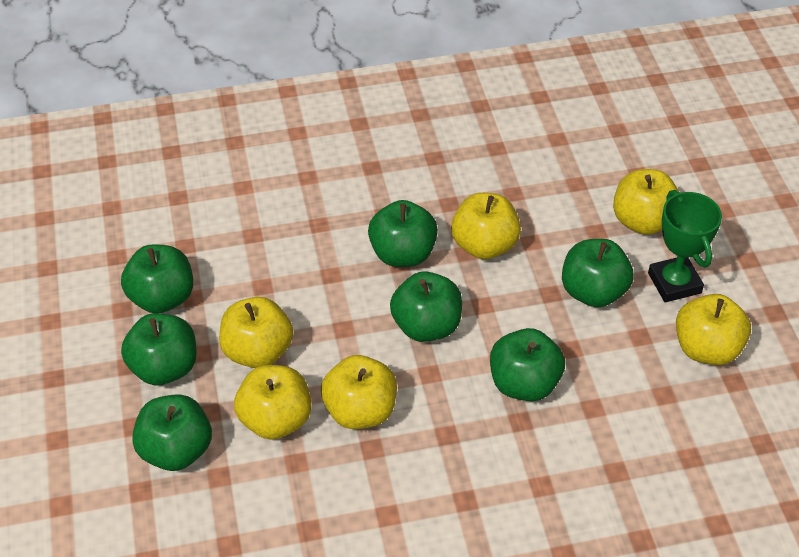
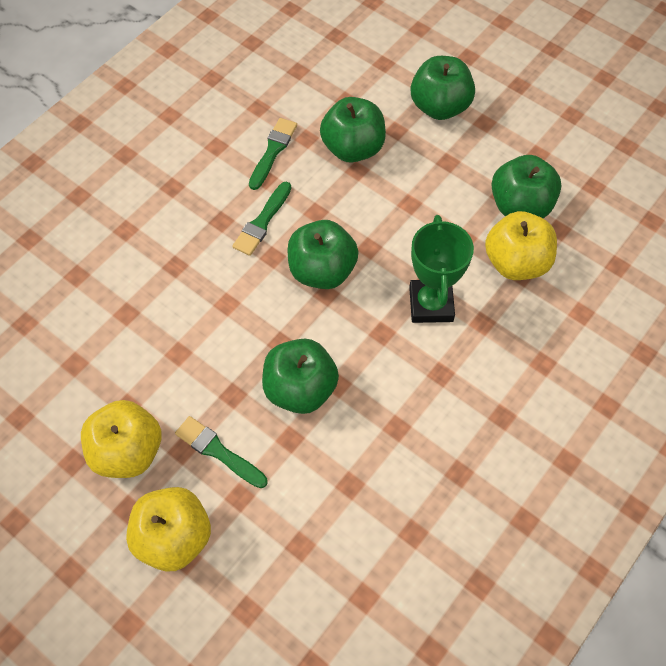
green apple: 7 -> 5
green brush: 0 -> 3
yellow apple: 6 -> 3

